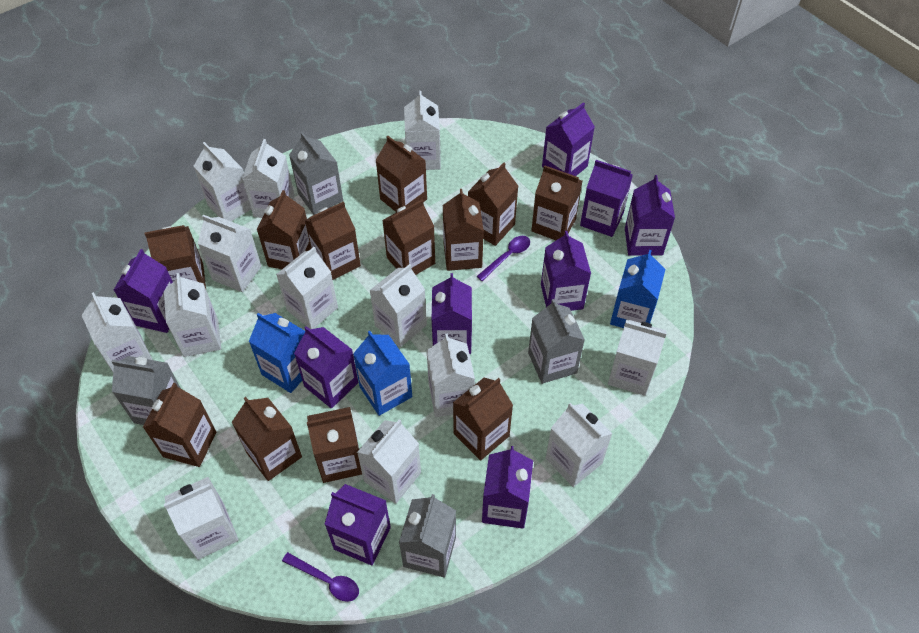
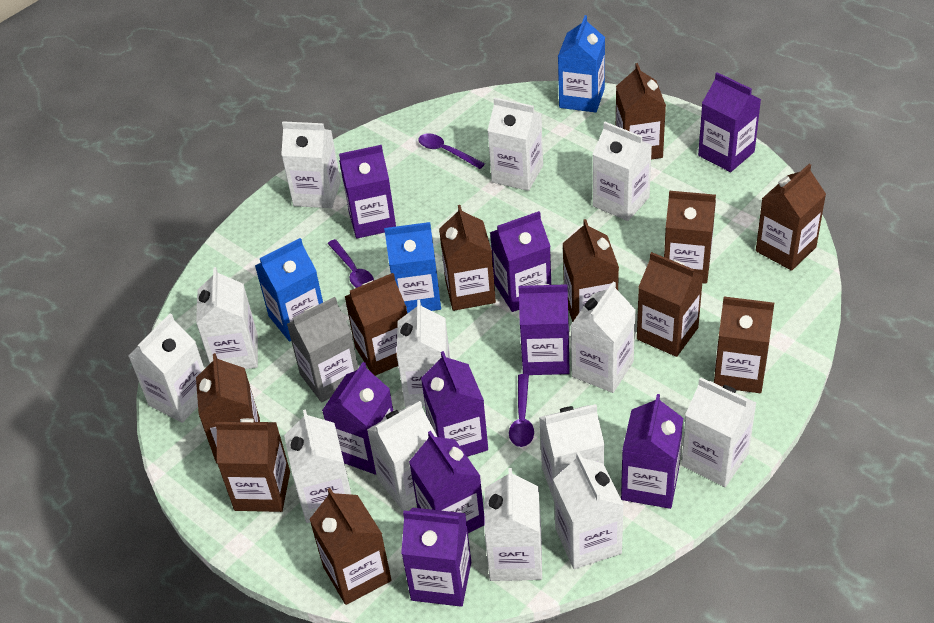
brown carton: 12 -> 11
grey carton: 4 -> 1
purple spoon: 2 -> 3

